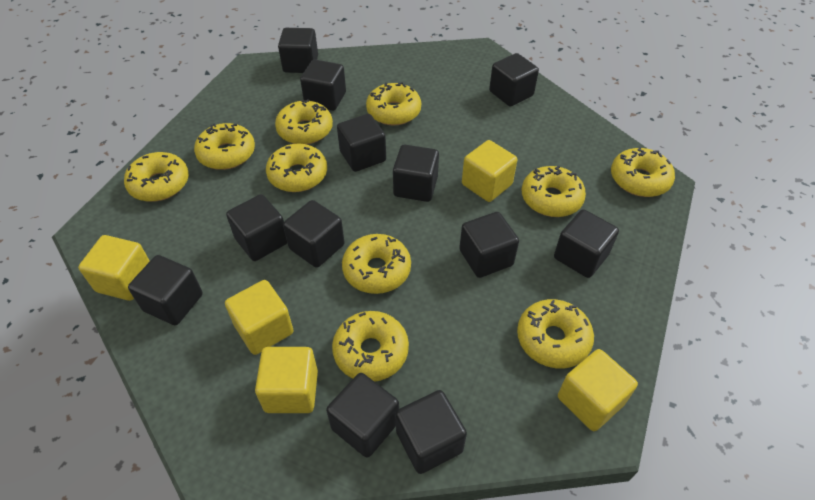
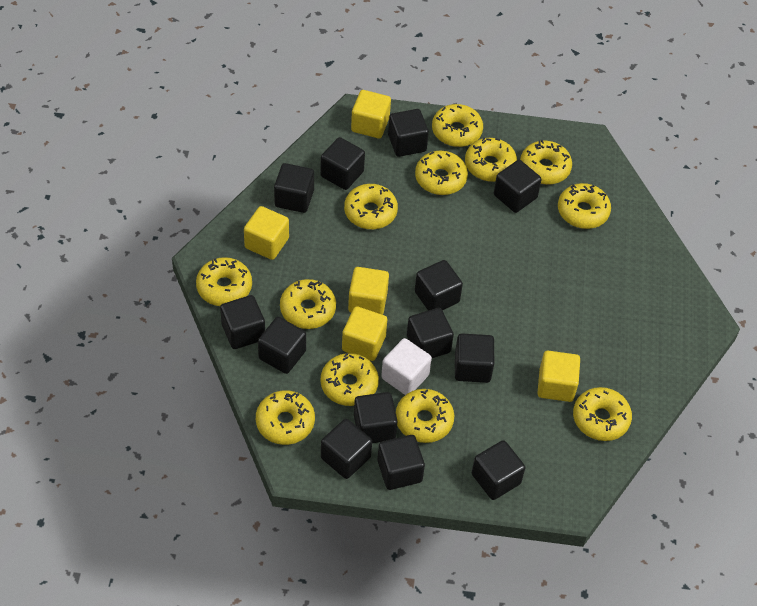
black cube: 12 -> 13
white cube: 0 -> 1
yellow donut: 10 -> 12

